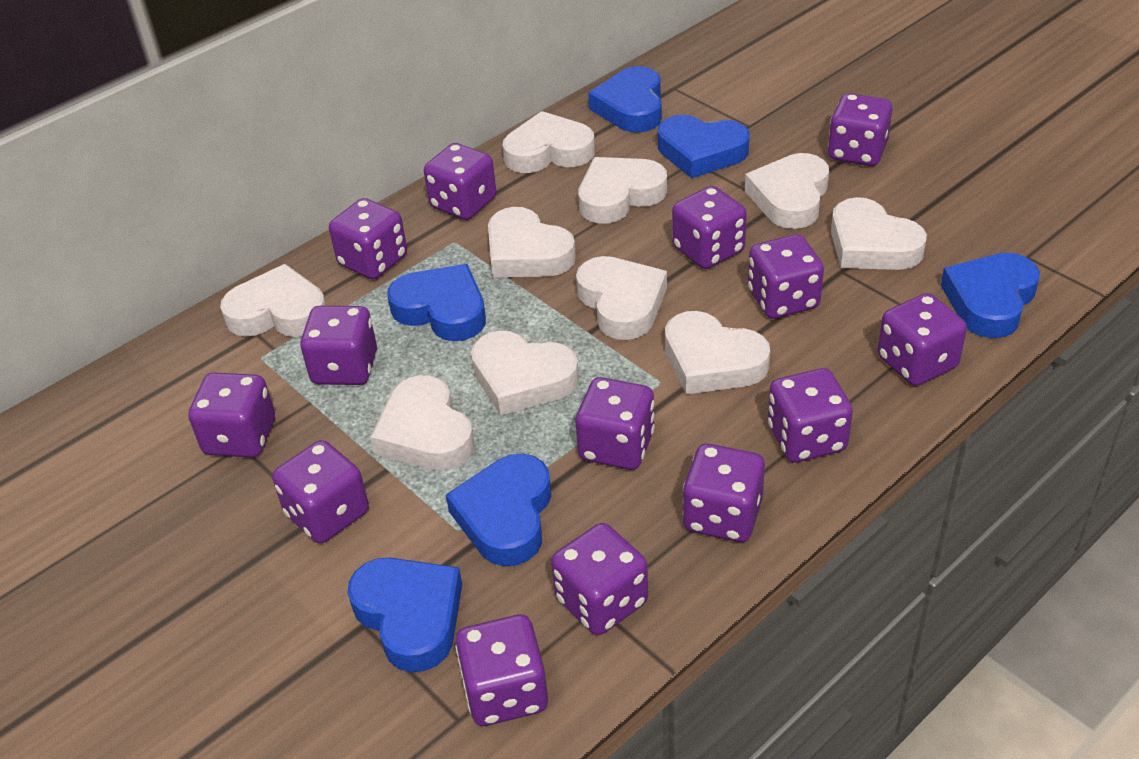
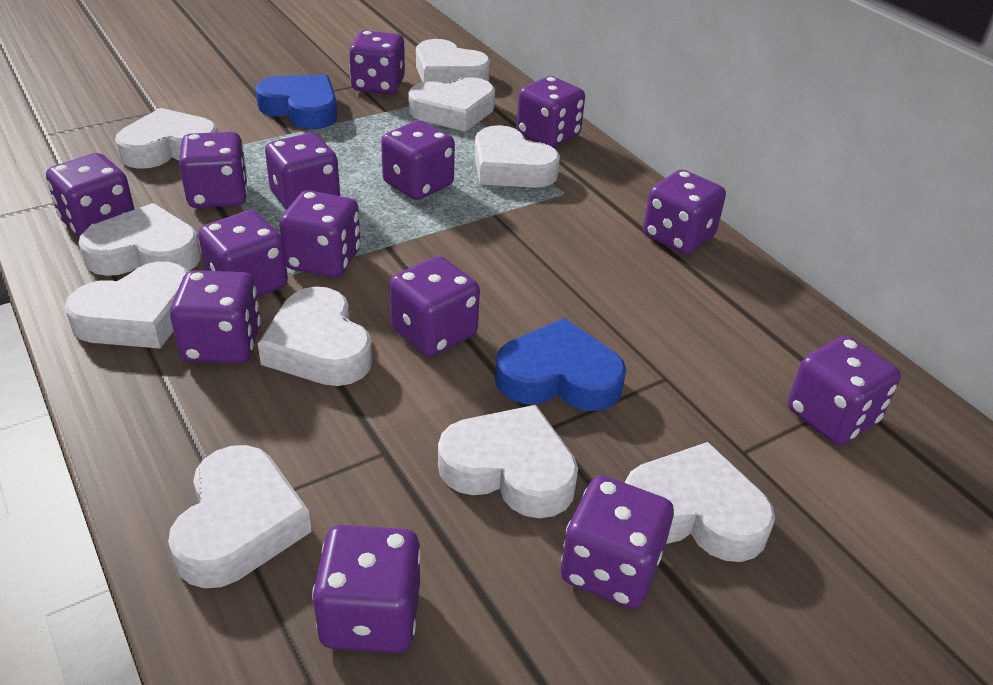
blue heart: 6 -> 2

